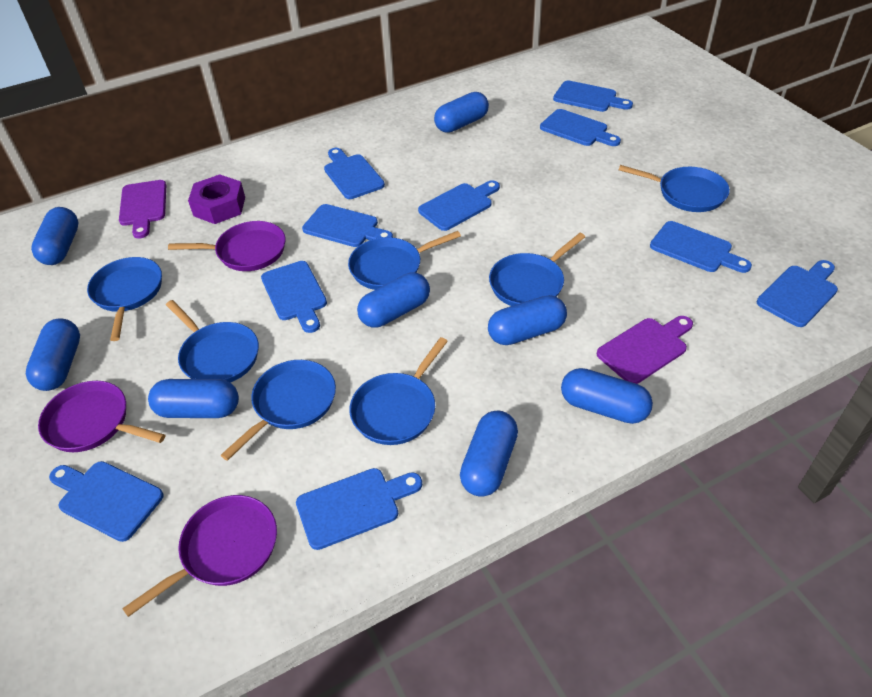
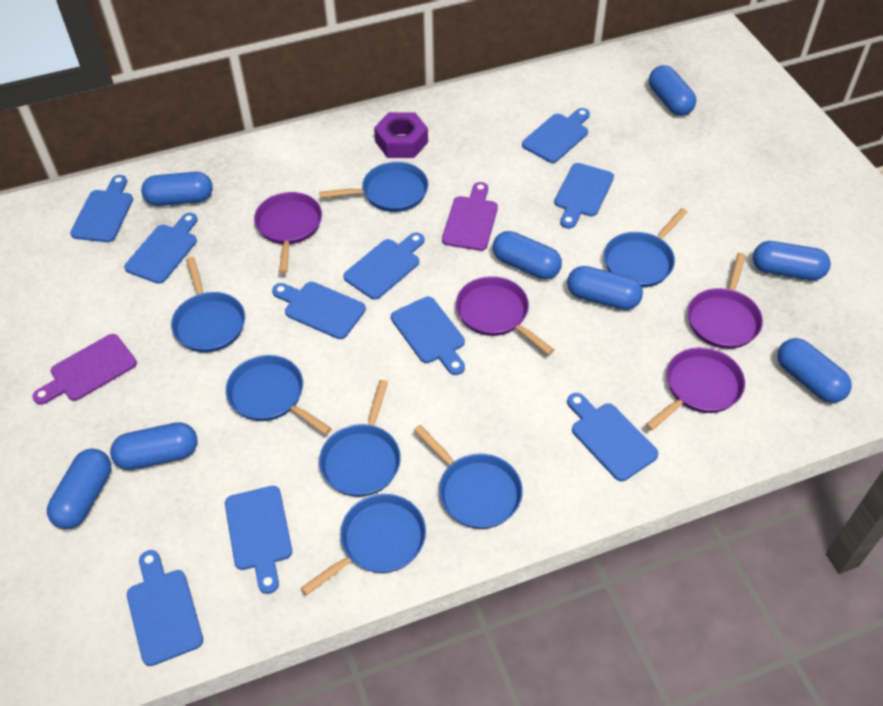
purple pan: 3 -> 4

